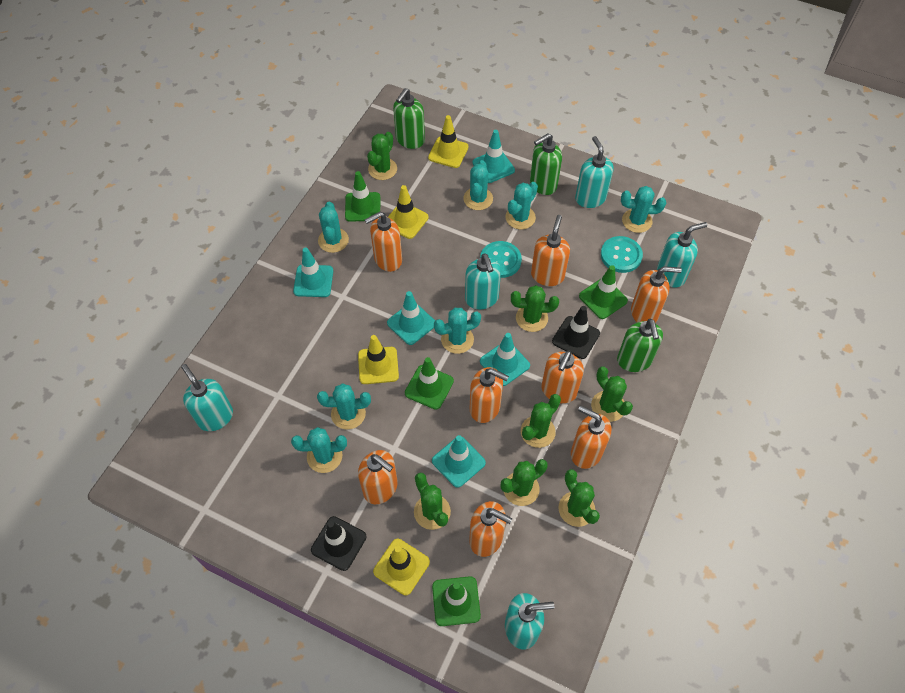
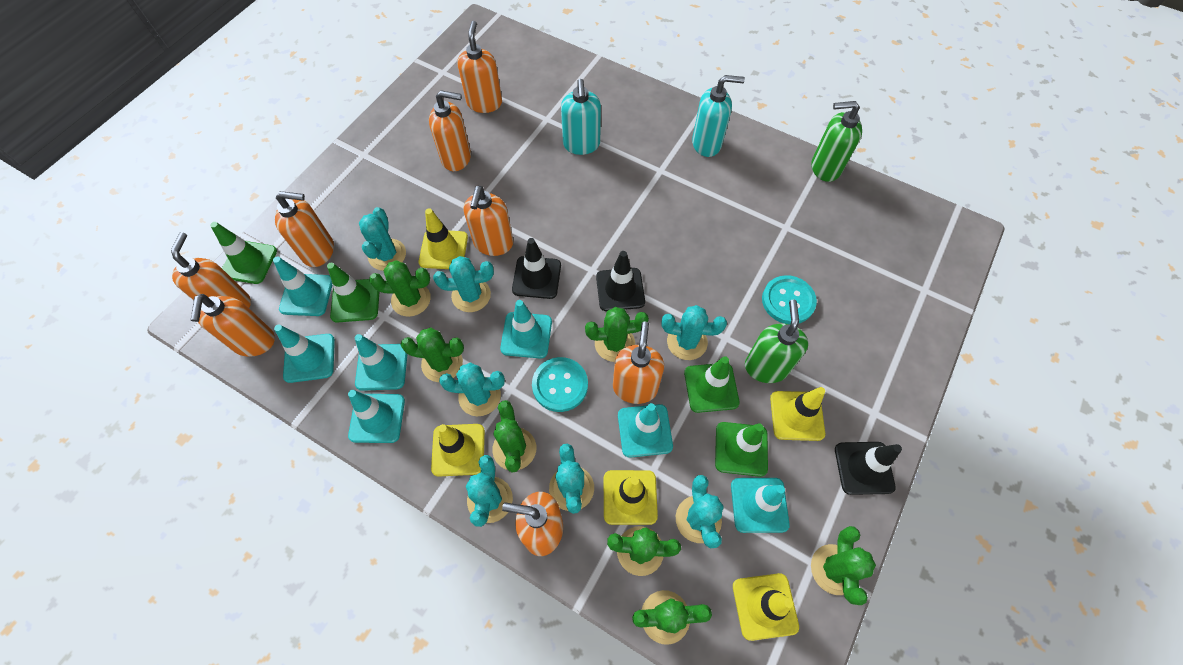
black traffic cone: 2 -> 3
green soap dispenser: 3 -> 2
turquoise soap dispenser: 5 -> 2
turquoise traffic cone: 5 -> 7
yellow traffic cone: 4 -> 5

